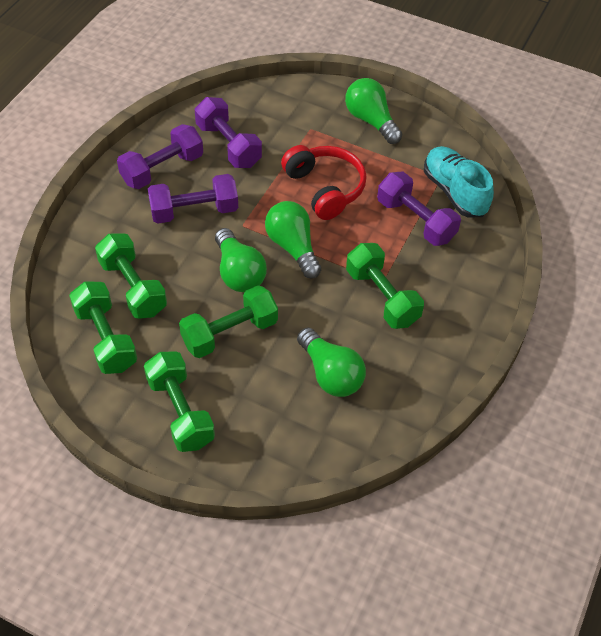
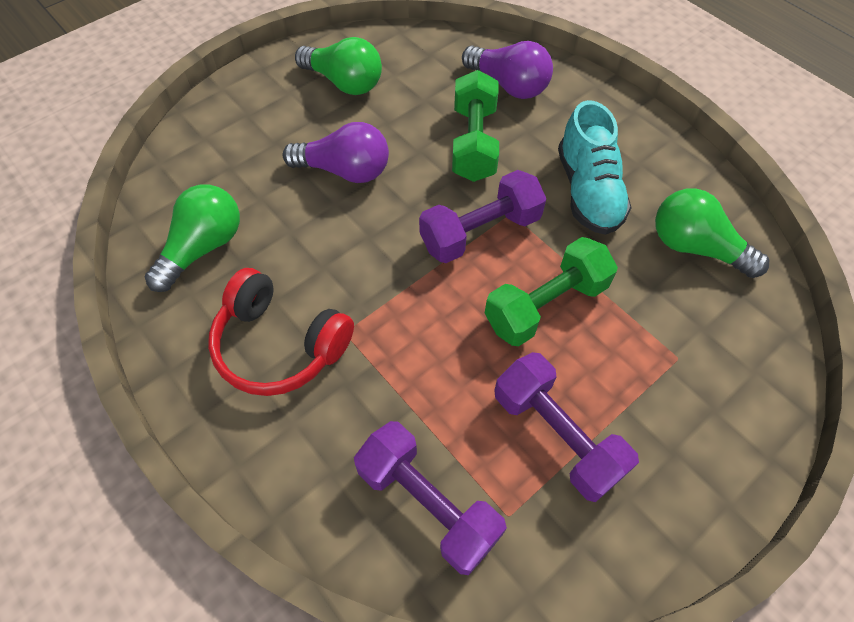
green dumbbell: 5 -> 2
green light bulb: 4 -> 3
purple dumbbell: 4 -> 3
purple light bulb: 0 -> 2

